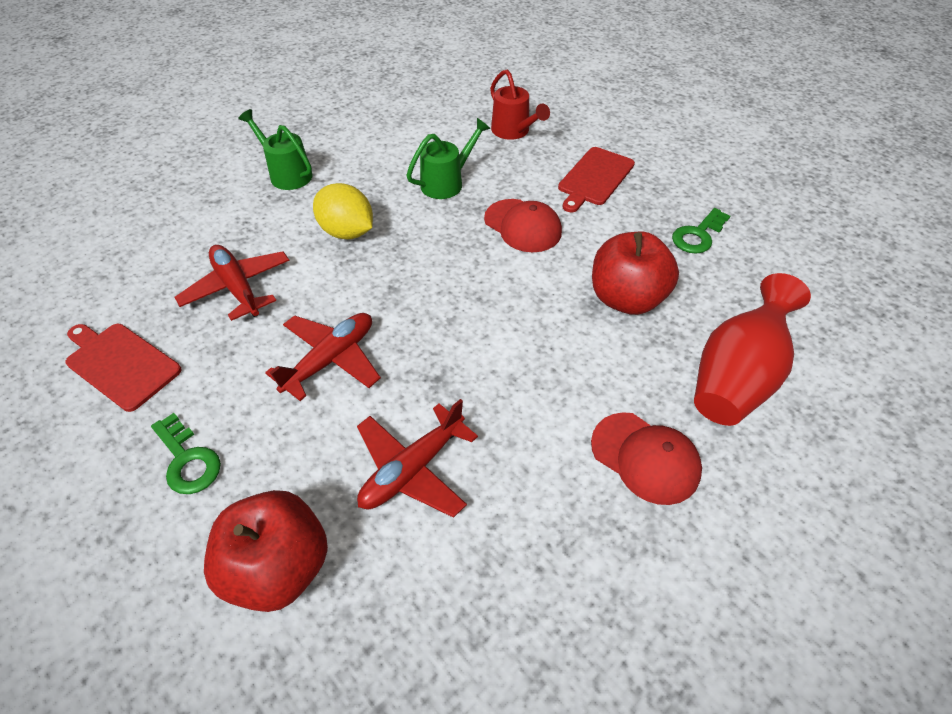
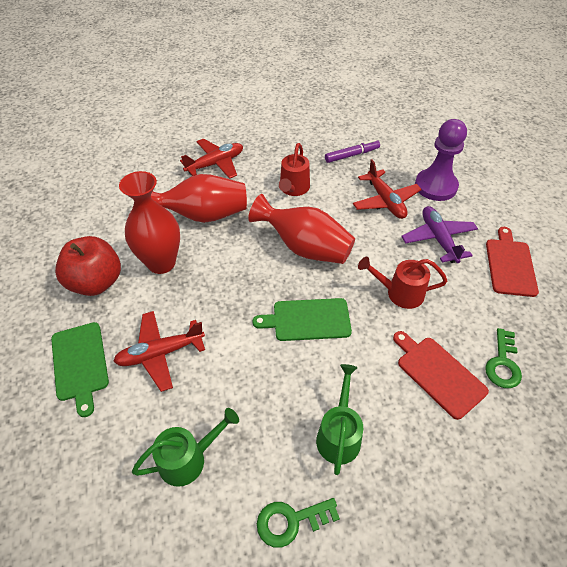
green cutting board: 0 -> 2
purple marker: 0 -> 1
purple pawn: 0 -> 1
purple plane: 0 -> 1
red apple: 2 -> 1
red cap: 2 -> 0
red vase: 1 -> 3
red watering can: 1 -> 2
yellow lemon: 1 -> 0

